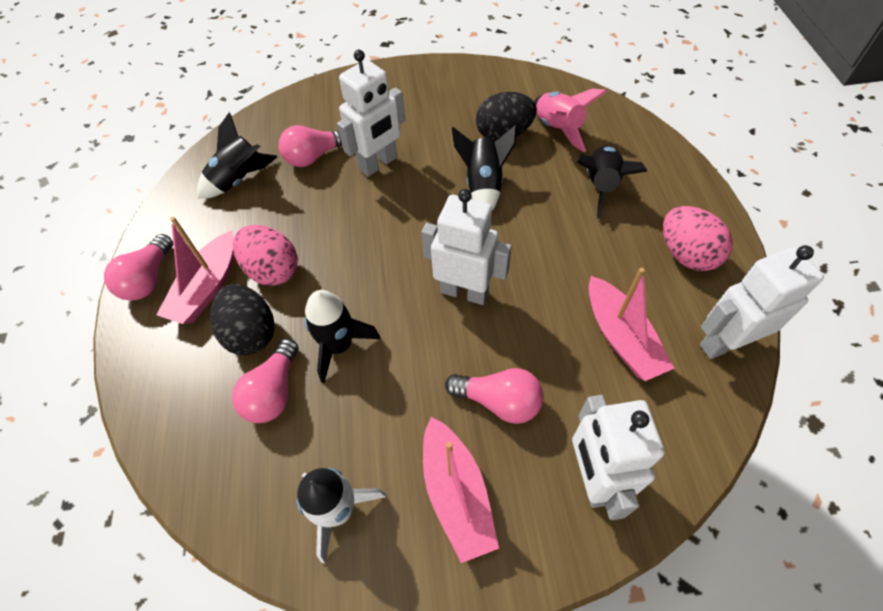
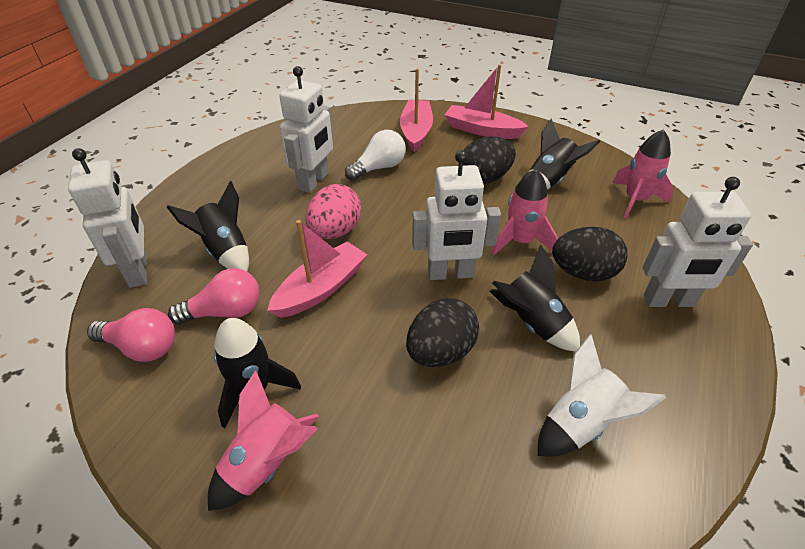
black egg: 2 -> 3
pink egg: 2 -> 1
pink light bulb: 4 -> 2
pink rocket: 1 -> 3
white light bulb: 0 -> 1

